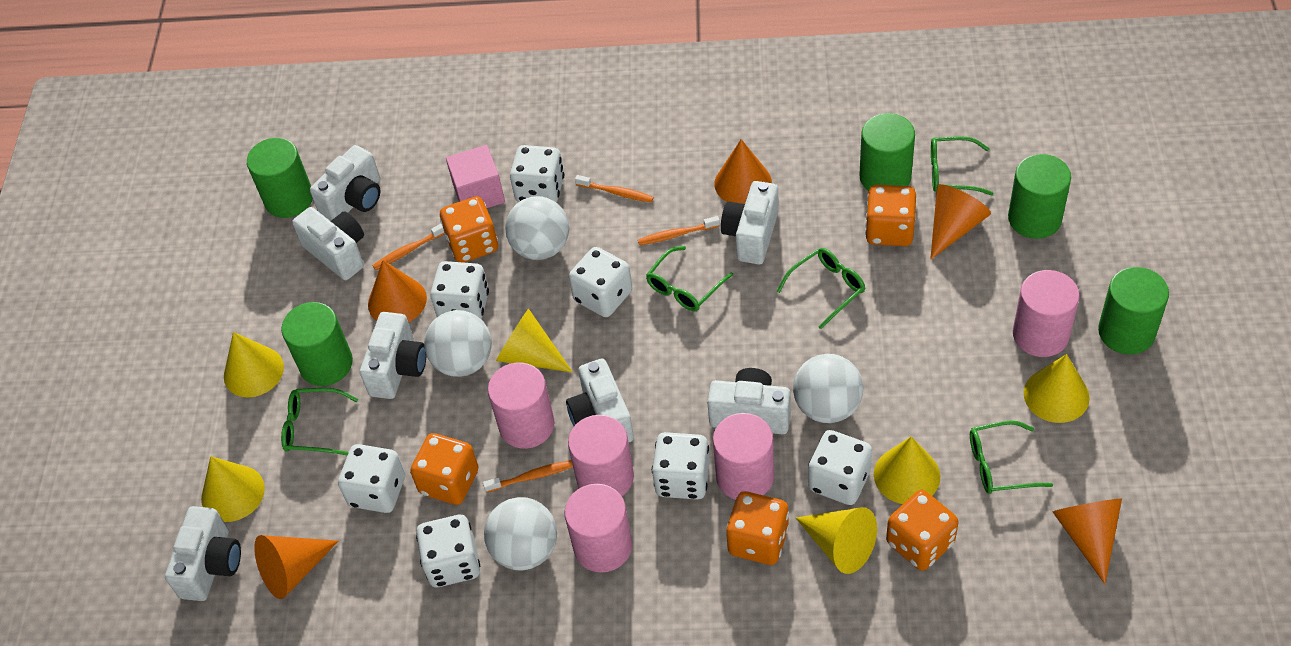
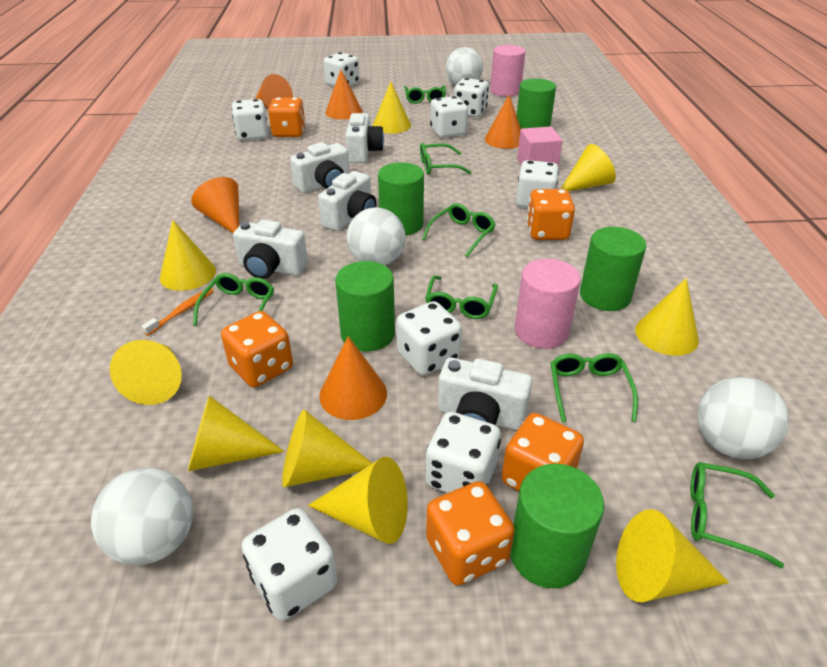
green glasses: 5 -> 7
orange toothbrush: 4 -> 1
pink cylinder: 5 -> 2
white camera: 7 -> 5
white dice: 7 -> 8
yellow cone: 6 -> 9

